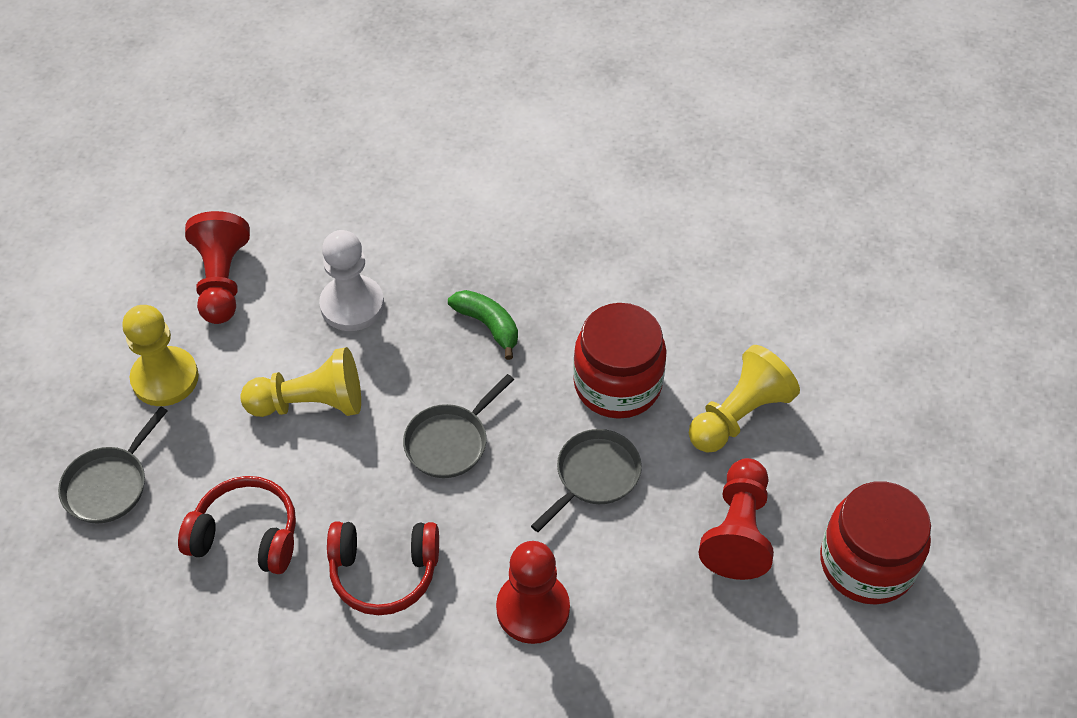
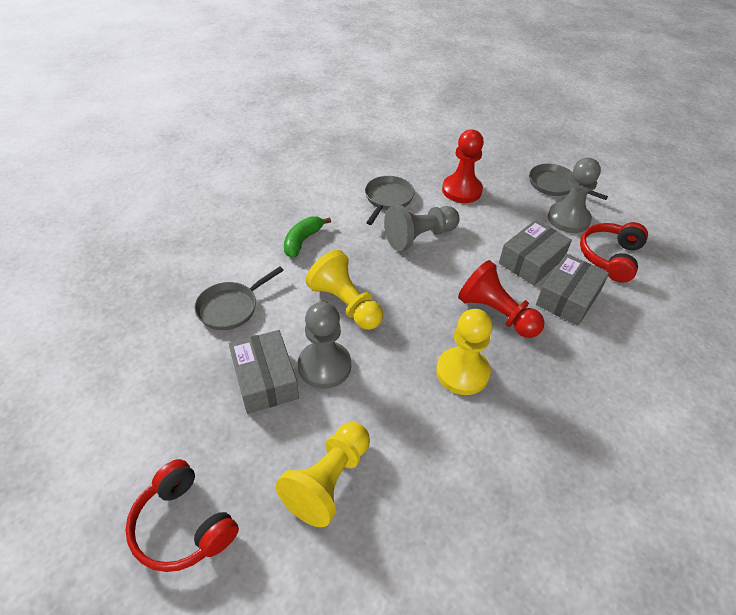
grey box: 0 -> 3
grey pawn: 0 -> 3
red jar: 2 -> 0
red pawn: 3 -> 2
white pawn: 1 -> 0

